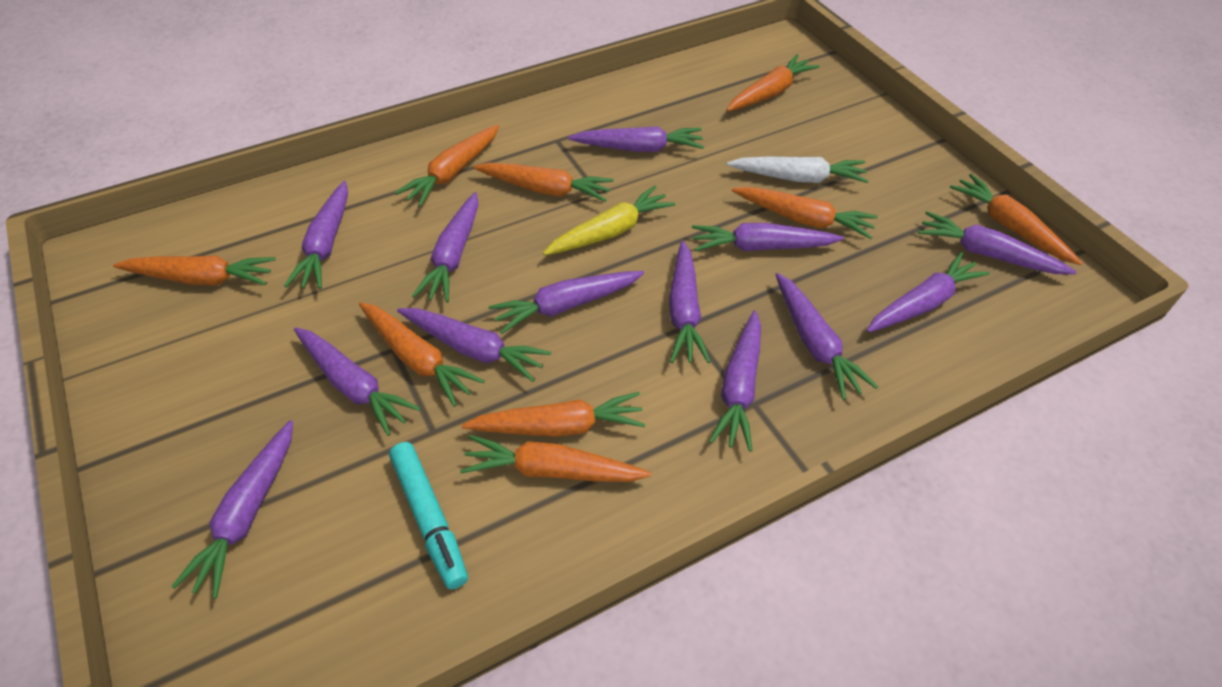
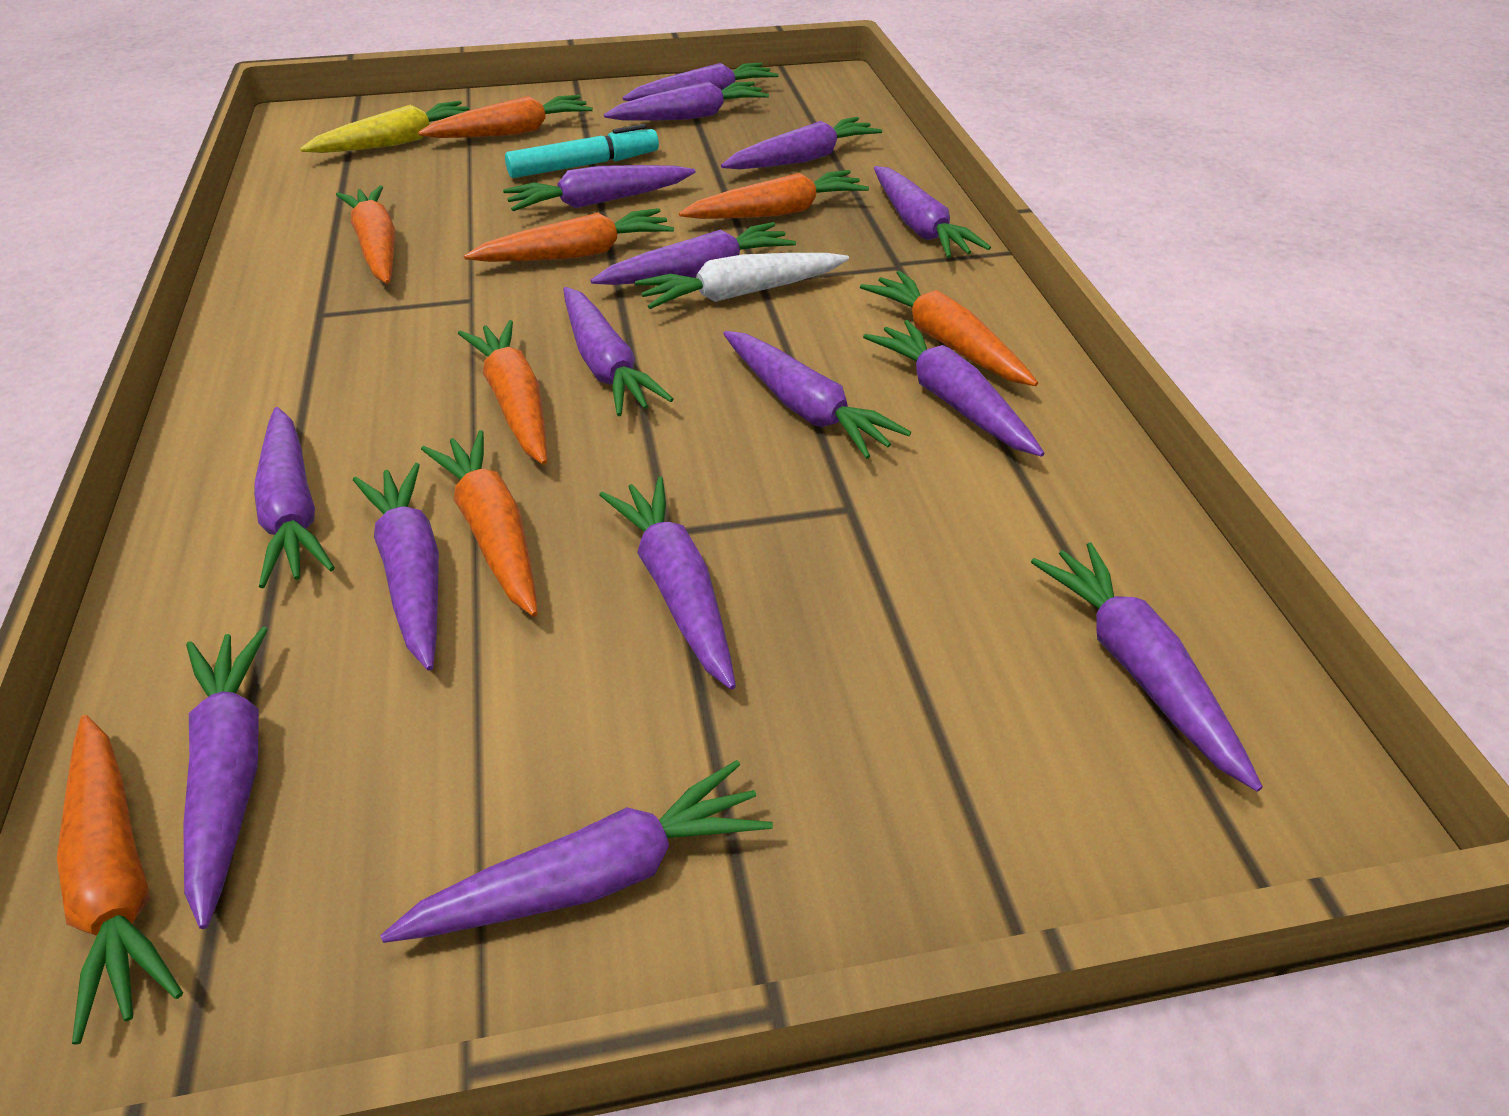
orange carrot: 9 -> 8
purple carrot: 13 -> 15

